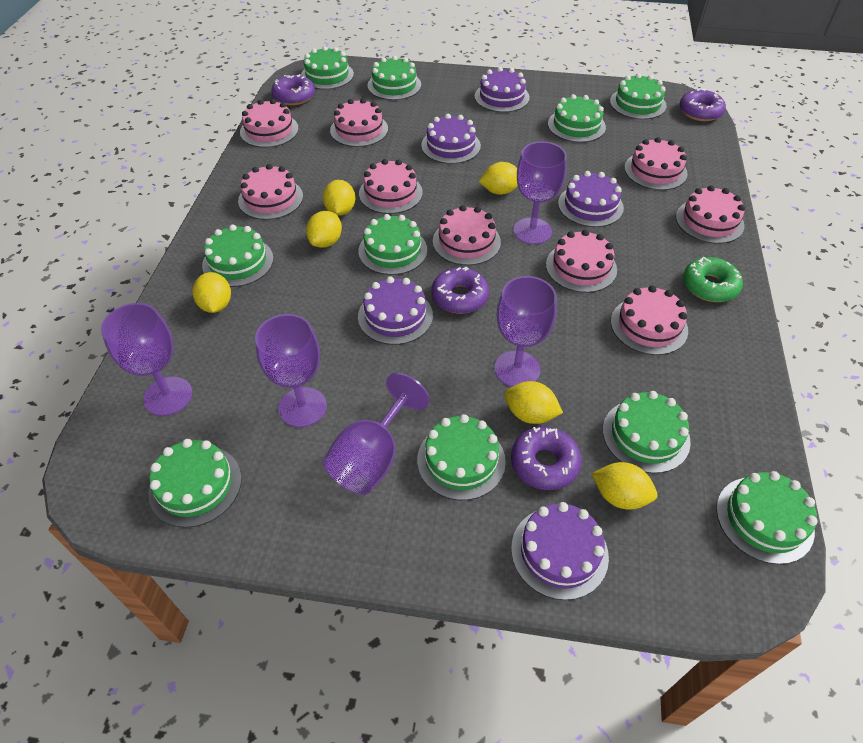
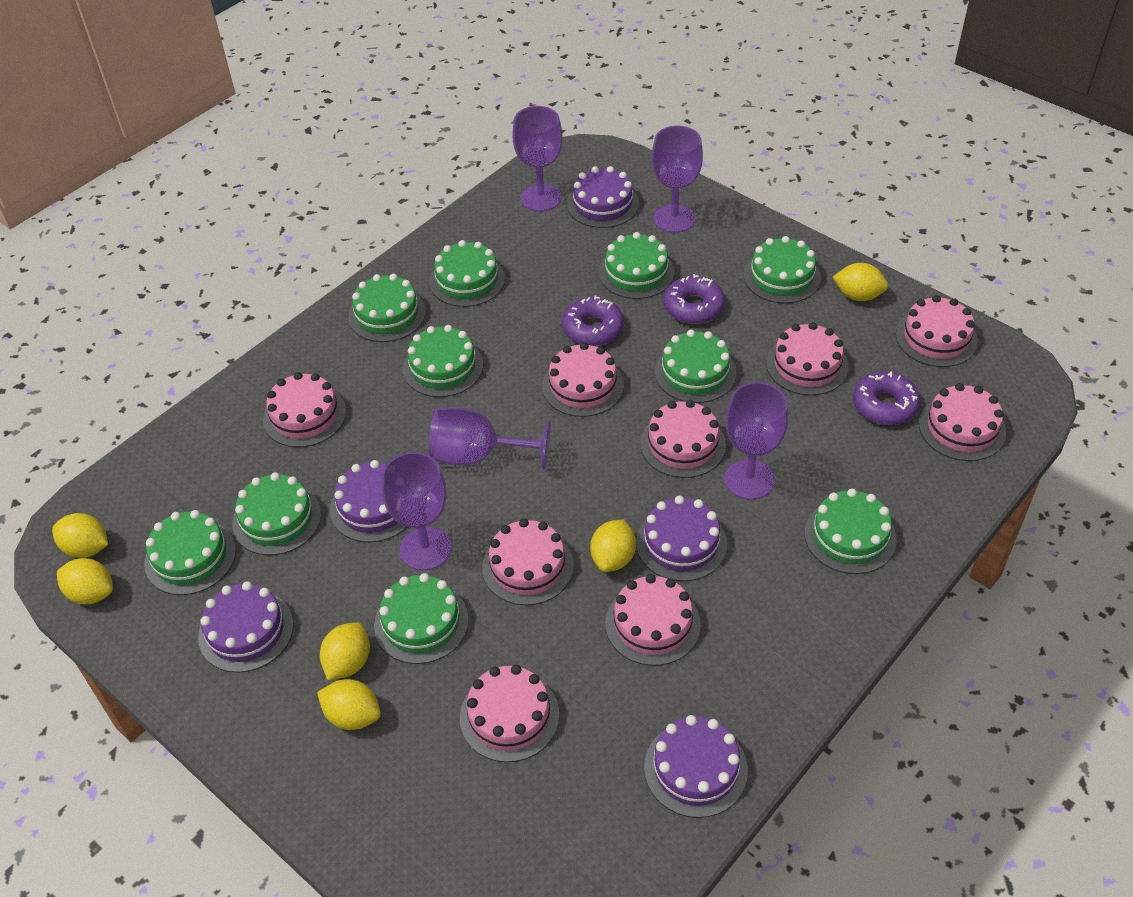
green donut: 1 -> 0
purple donut: 4 -> 3

